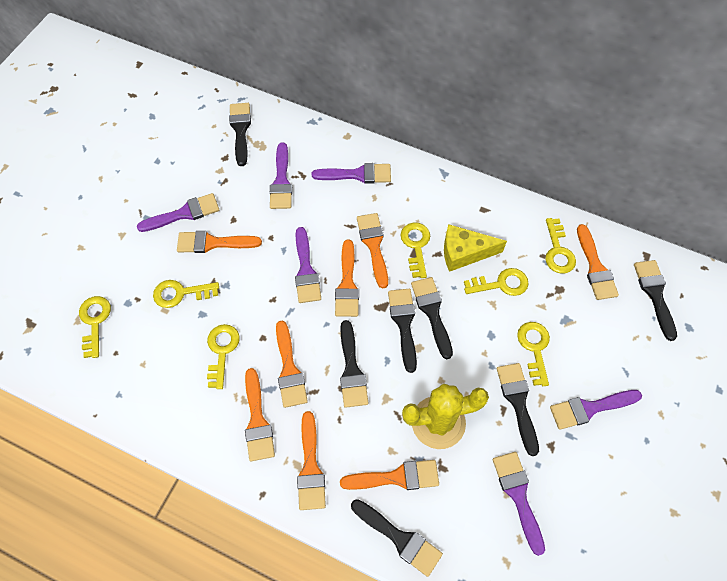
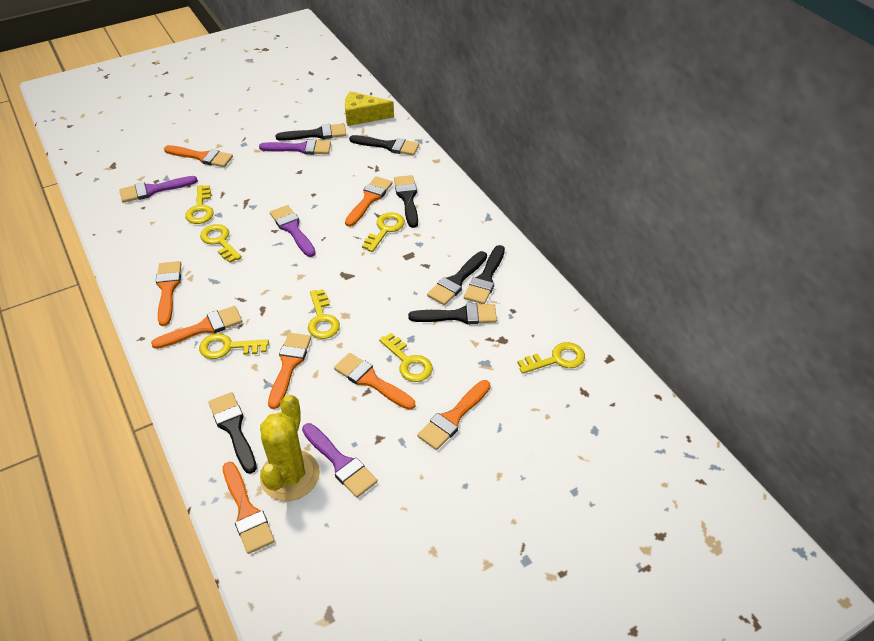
purple brush: 6 -> 4

